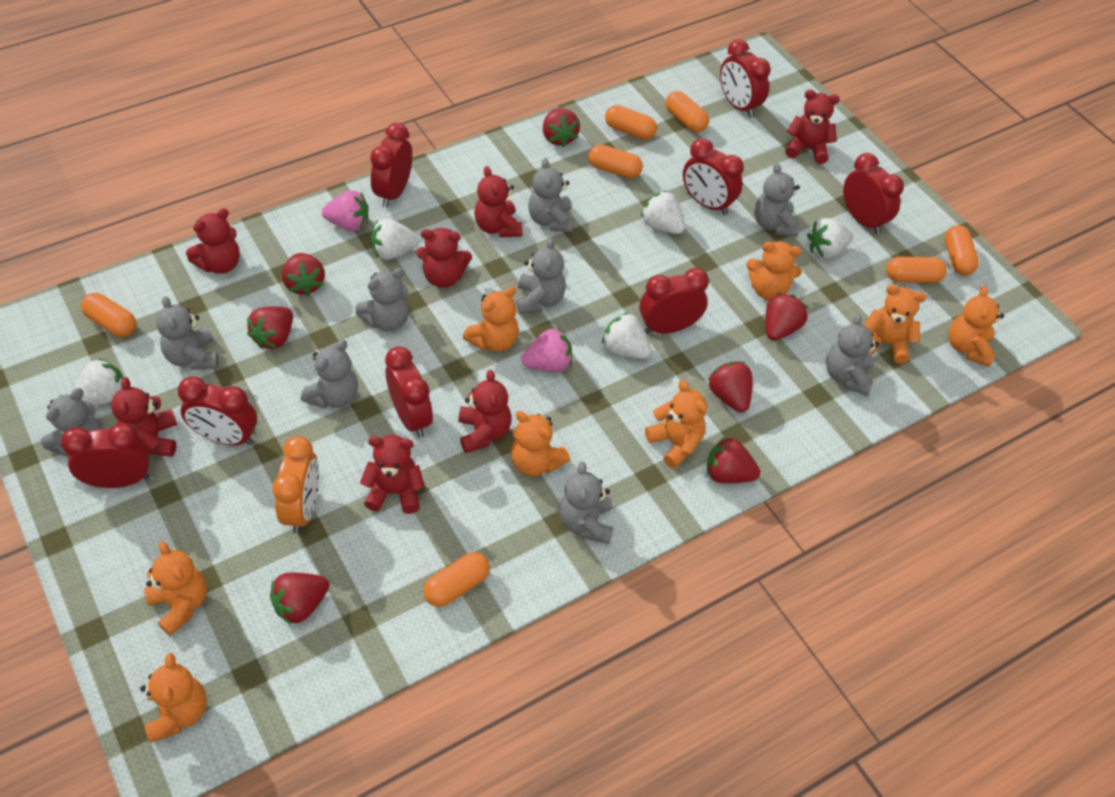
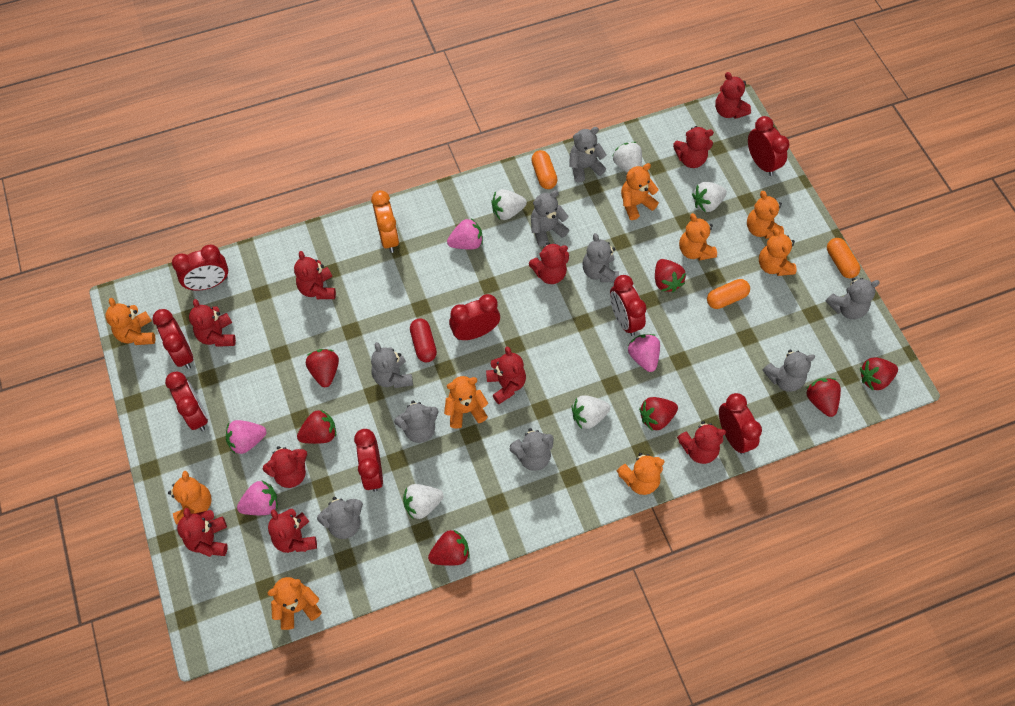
orange capsule: 7 -> 3
orange teddy bear: 8 -> 9
pink strawberry: 2 -> 4
red capsule: 0 -> 1
red teddy bear: 7 -> 10

